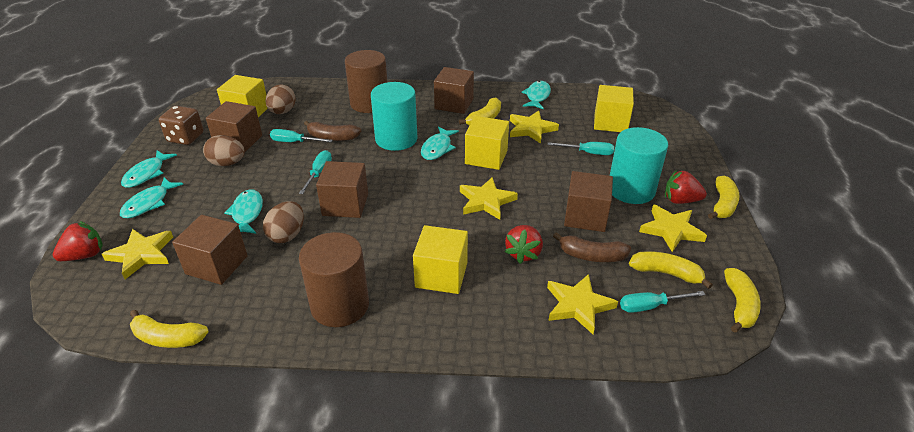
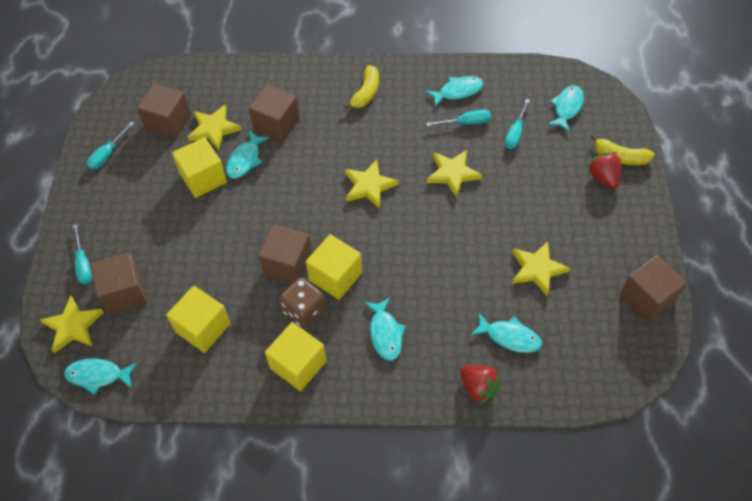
brown banana: 2 -> 0
brown cylinder: 2 -> 0
brown egg: 3 -> 0
red strawberry: 3 -> 2
turquoise cylinder: 2 -> 0
turquoise fish: 5 -> 6
yellow banana: 5 -> 2

